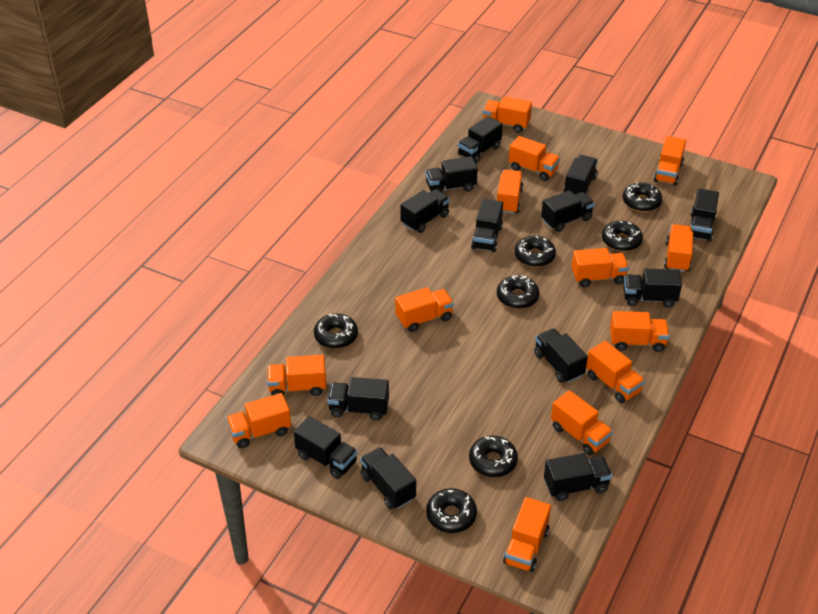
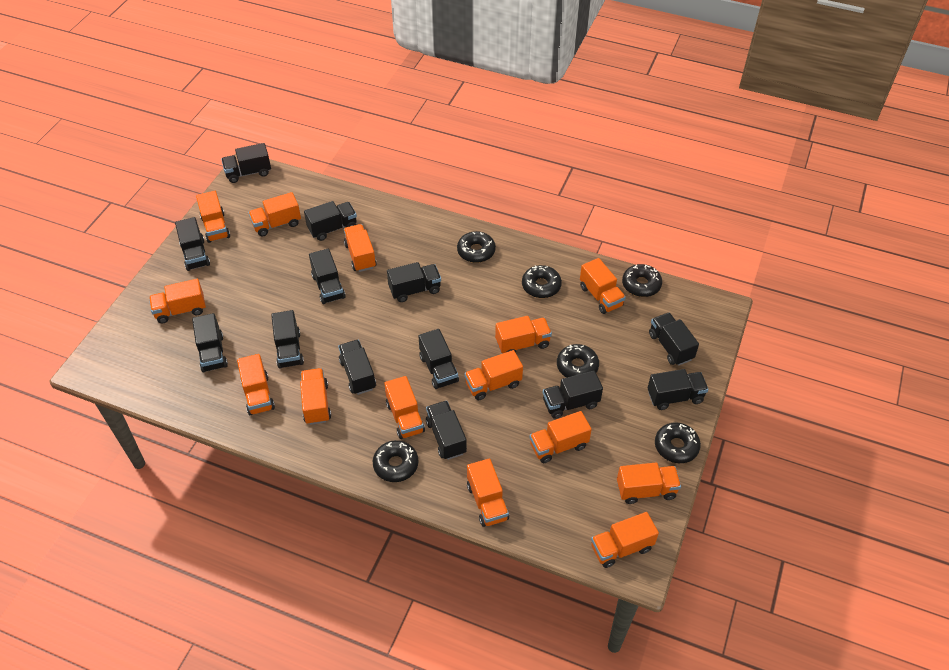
black donut: 7 -> 6
orange truck: 13 -> 14

